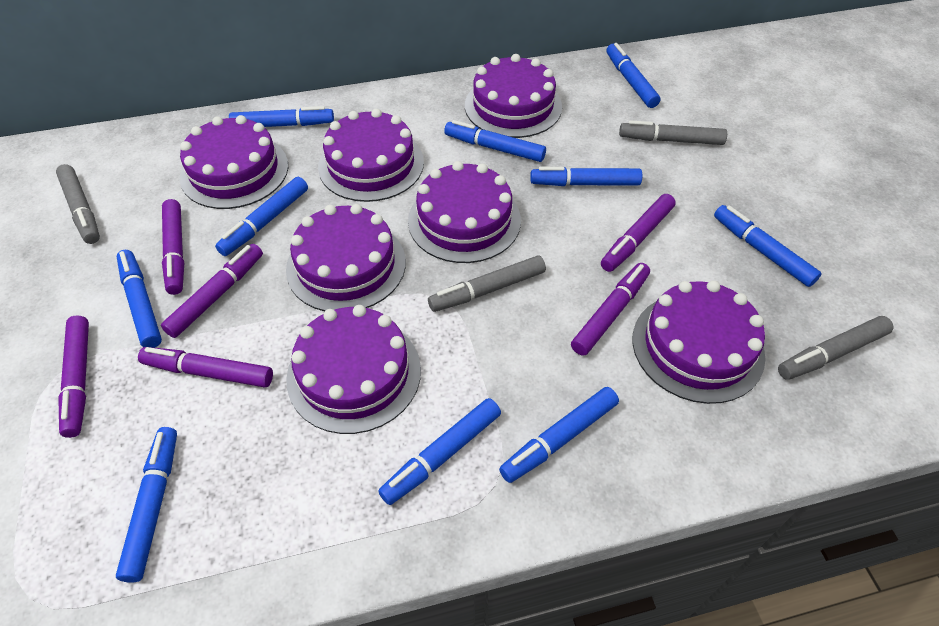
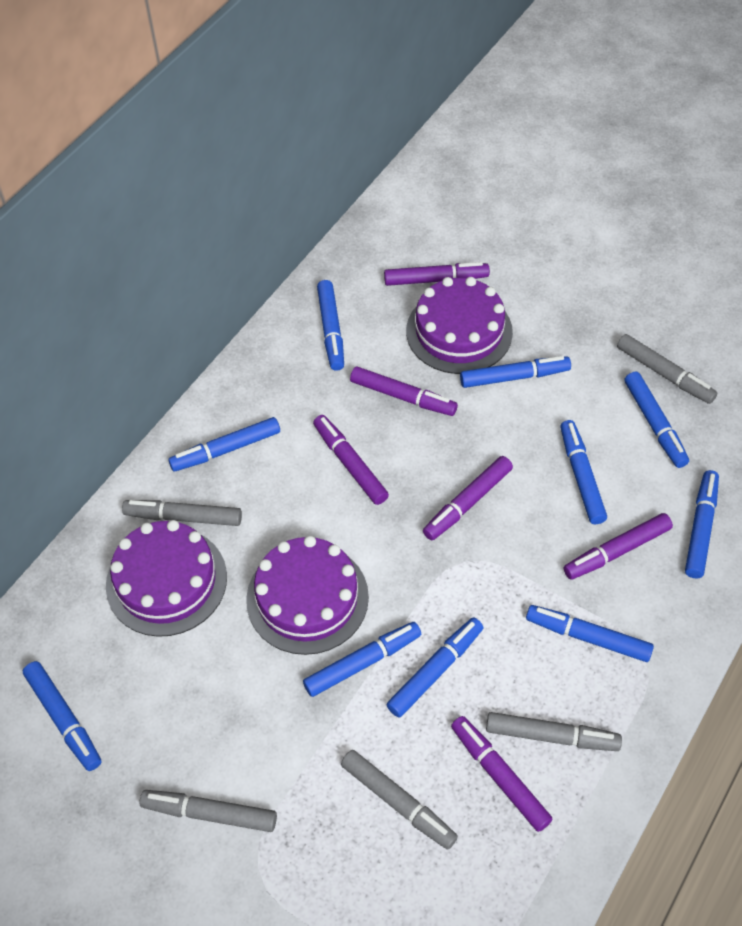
grey marker: 4 -> 5
purple cake: 7 -> 3

